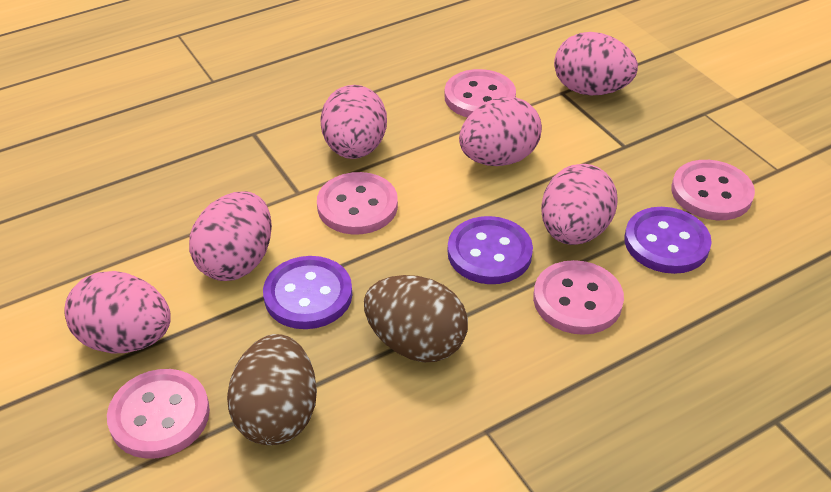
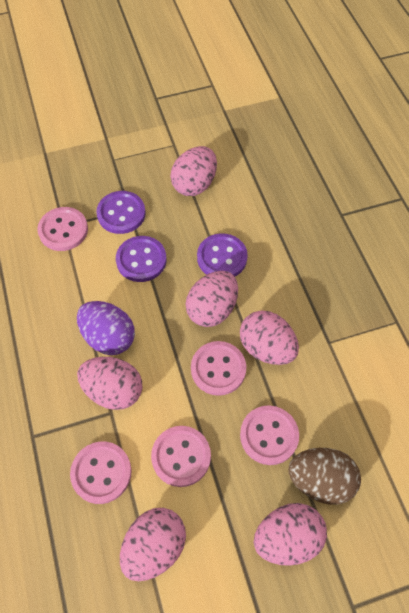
brown egg: 2 -> 1
purple egg: 0 -> 1

